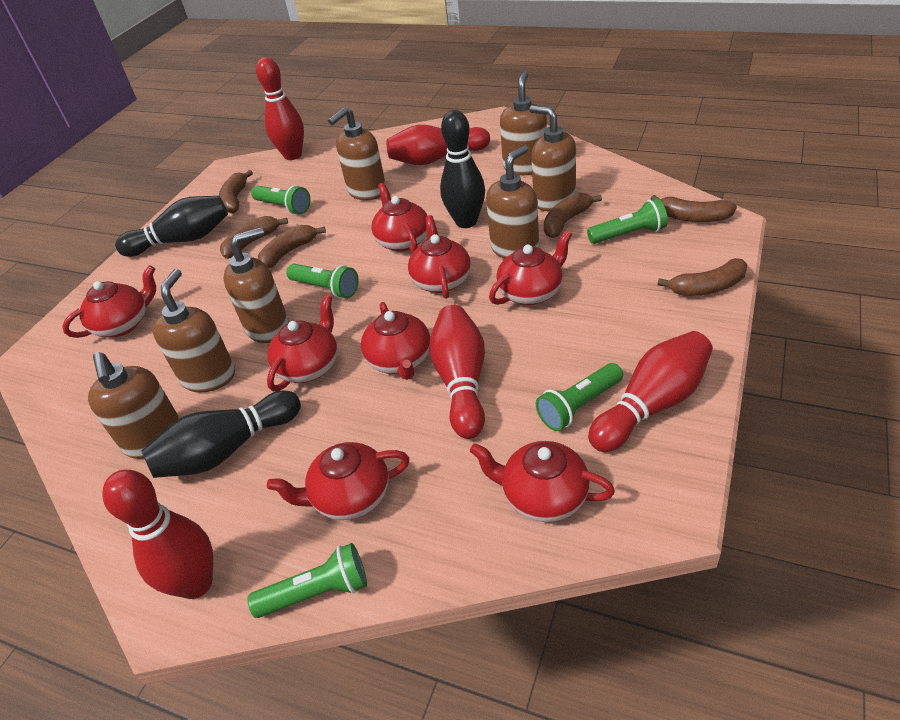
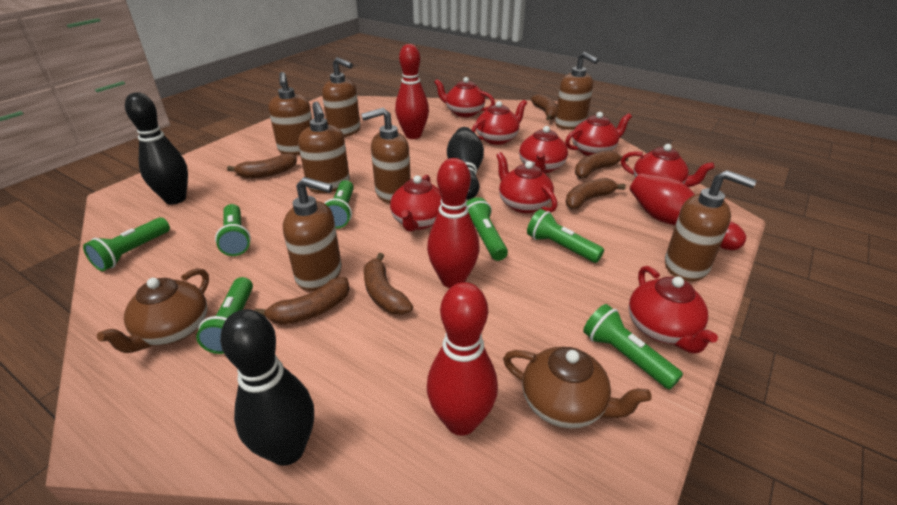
brown teapot: 0 -> 2
green flashlight: 5 -> 7
red bowling pin: 5 -> 4

